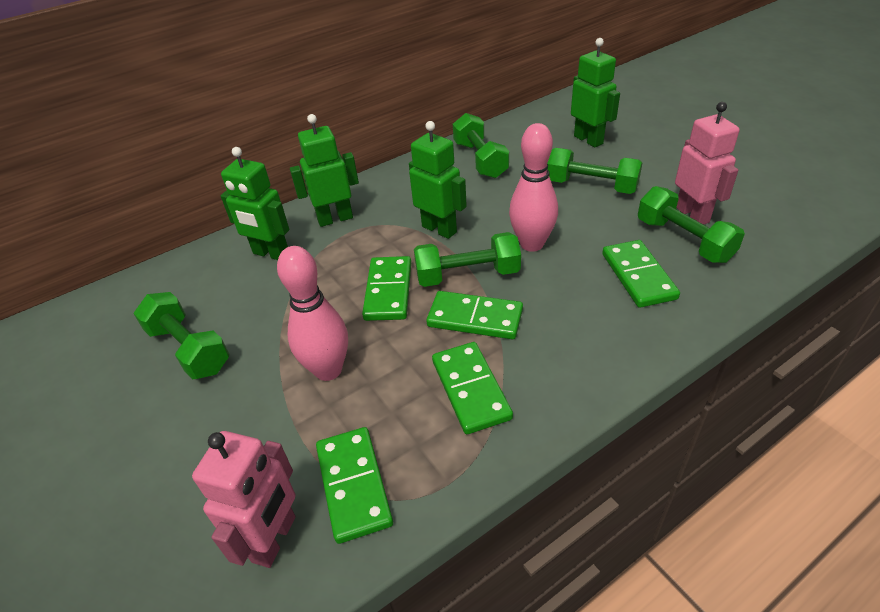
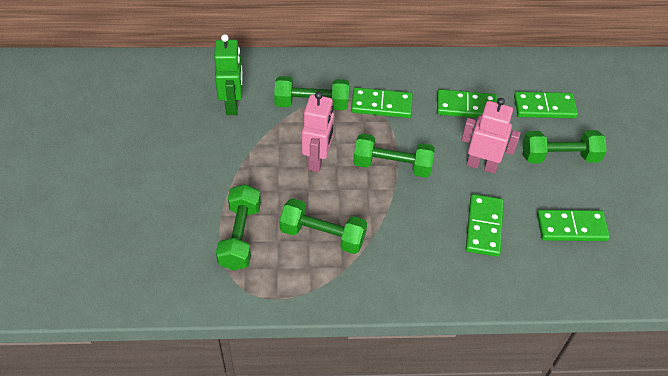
green robot: 4 -> 1
pink bowling pin: 2 -> 0

